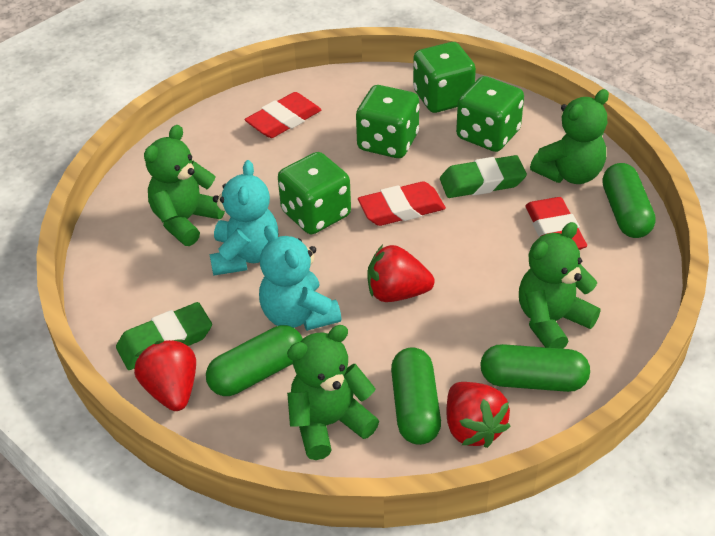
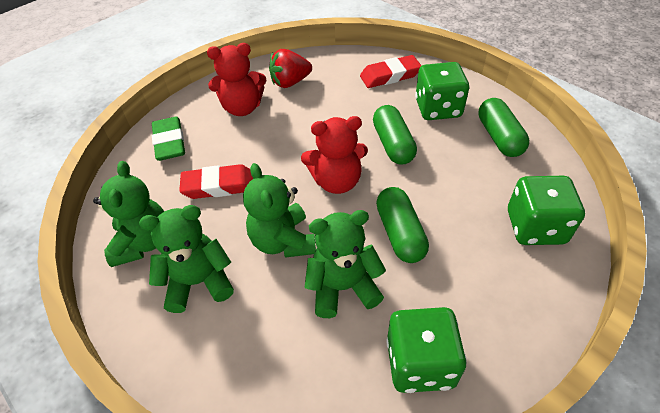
green capsule: 4 -> 3
green dice: 4 -> 3
green eraser: 2 -> 1
red eraser: 3 -> 2
red strawberry: 3 -> 1
red teddy bear: 0 -> 2
turquoise teddy bear: 2 -> 0

